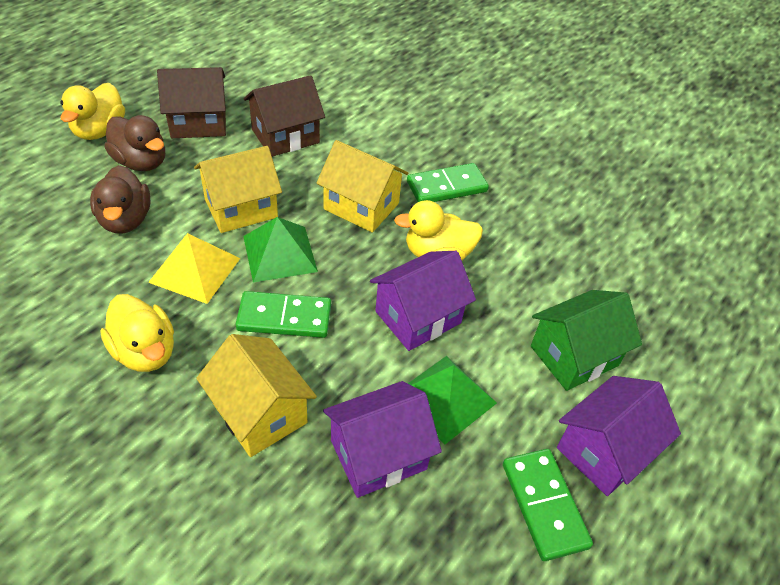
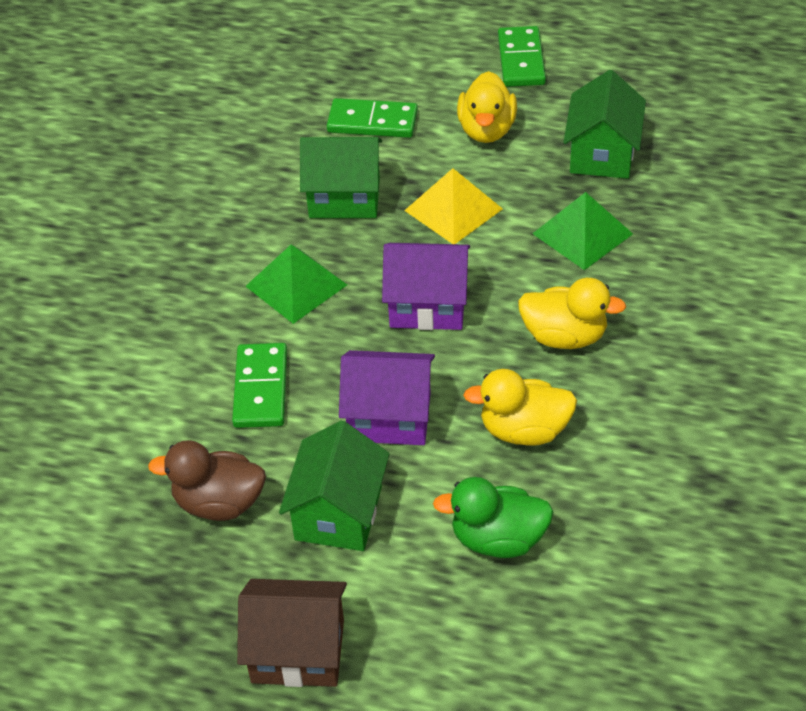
brown duck: 2 -> 1
brown house: 2 -> 1
green duck: 0 -> 1
green house: 1 -> 3
purple house: 3 -> 2
yellow house: 3 -> 0

